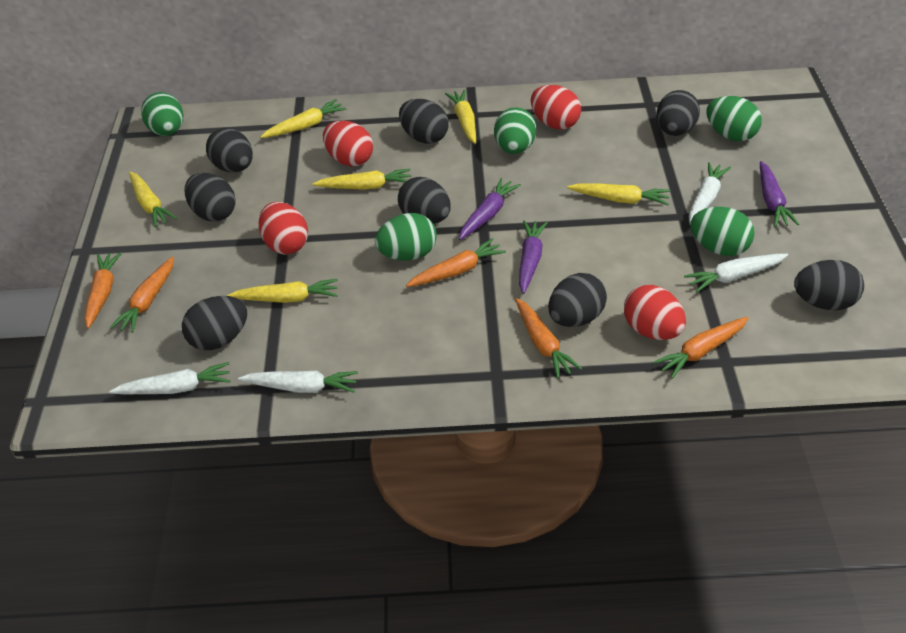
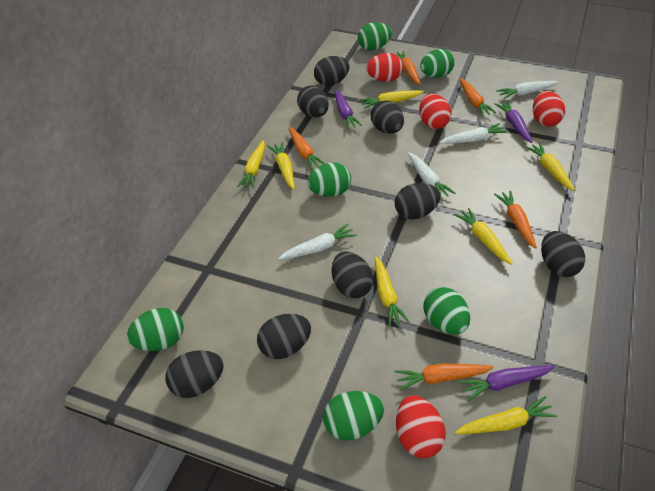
green egg: 5 -> 6
yellow carrot: 6 -> 7

